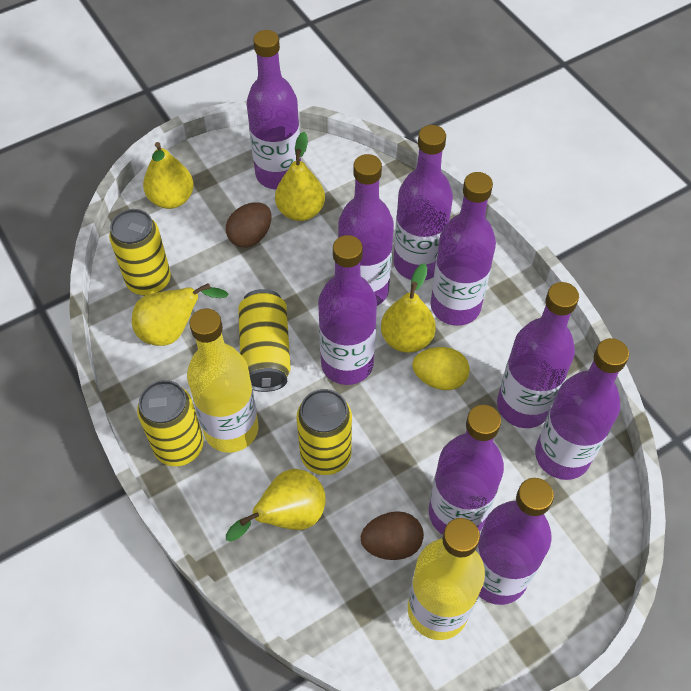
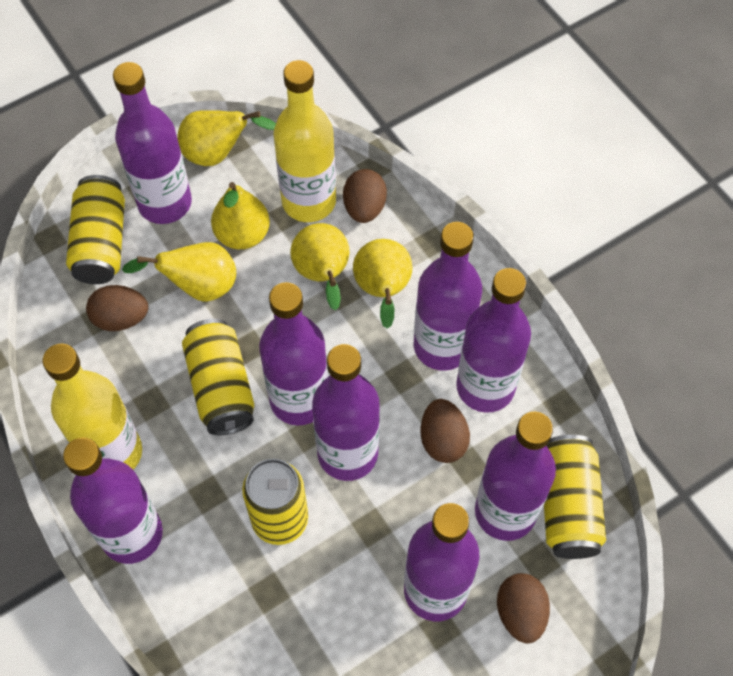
brown egg: 2 -> 4
purple bottle: 9 -> 8
yellow egg: 1 -> 0

